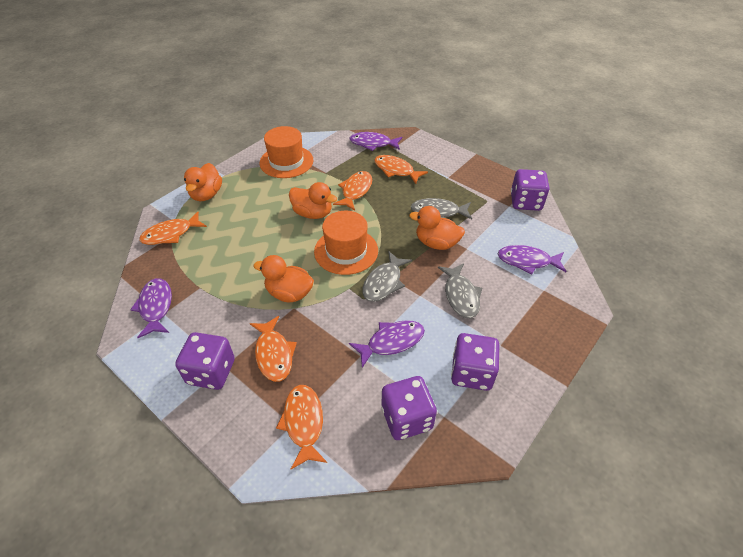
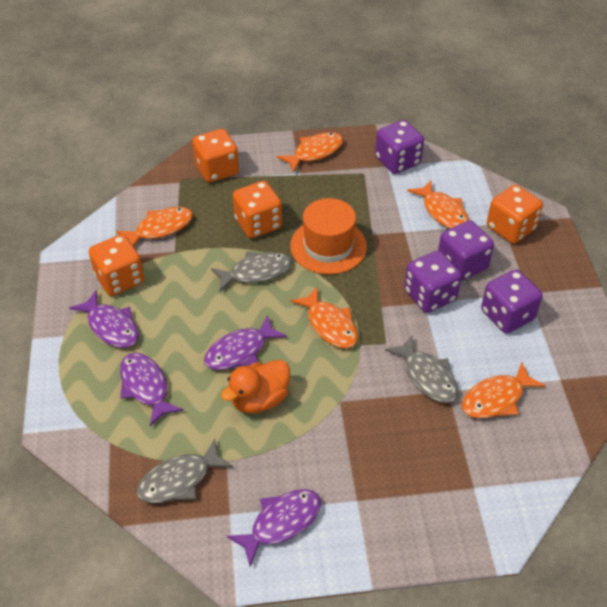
orange dice: 0 -> 4
orange duck: 4 -> 1
orange hat: 2 -> 1

